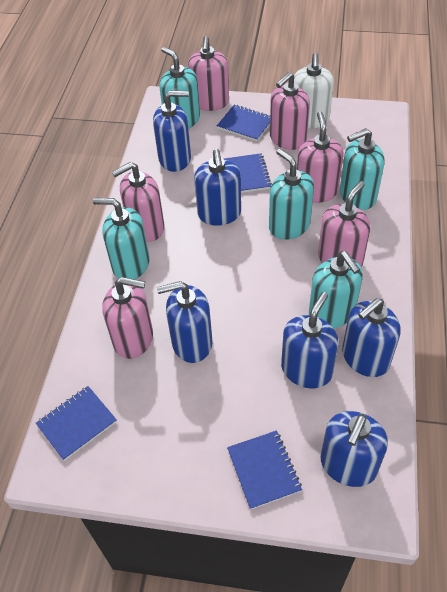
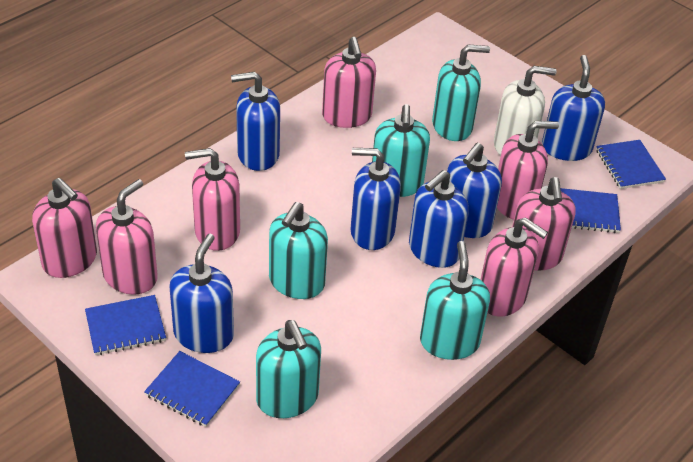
pink soap dispenser: 6 -> 7

